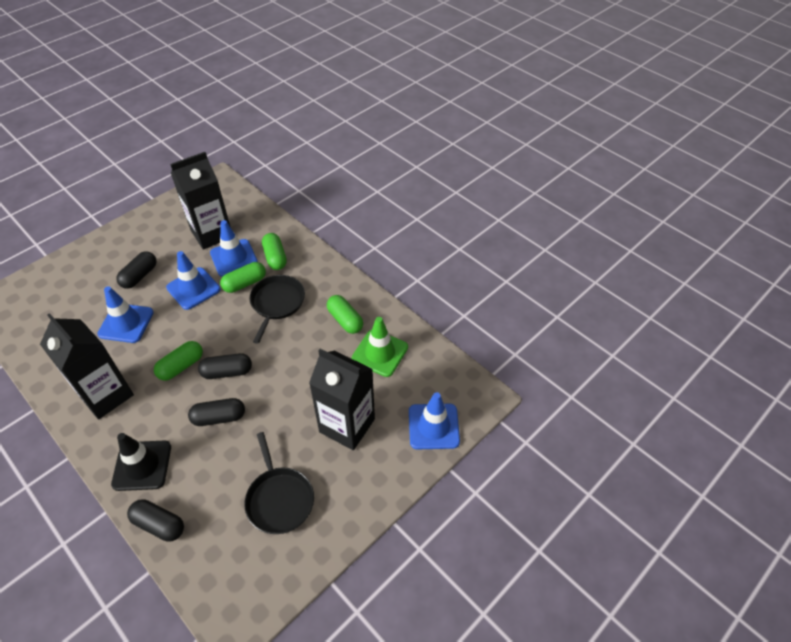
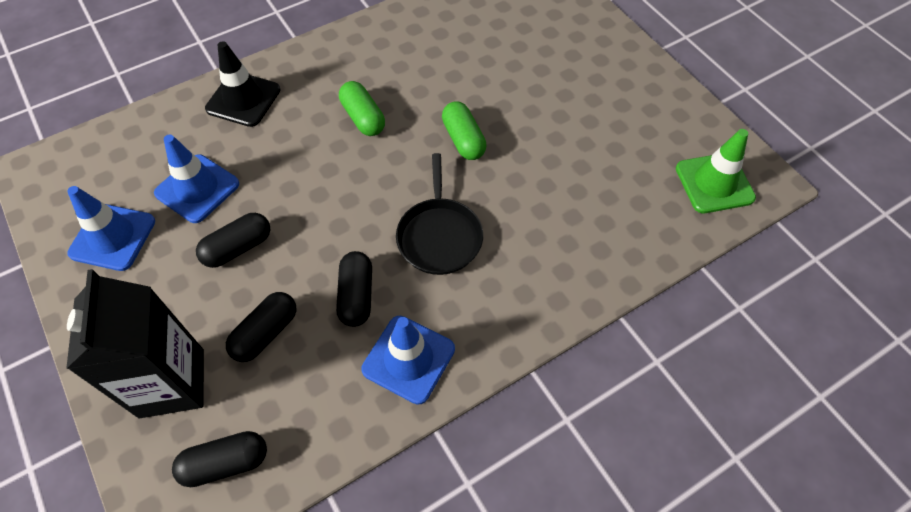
black carton: 3 -> 1
black pan: 2 -> 1
blue traffic cone: 4 -> 3
green capsule: 4 -> 2

